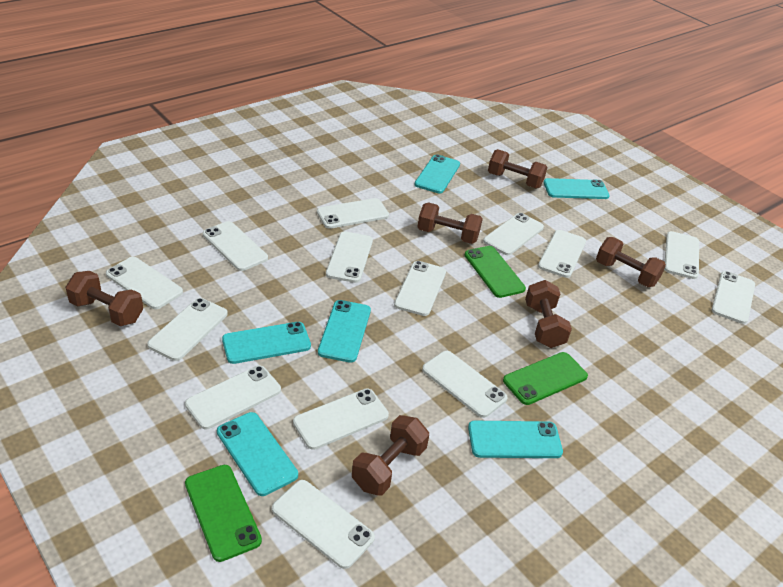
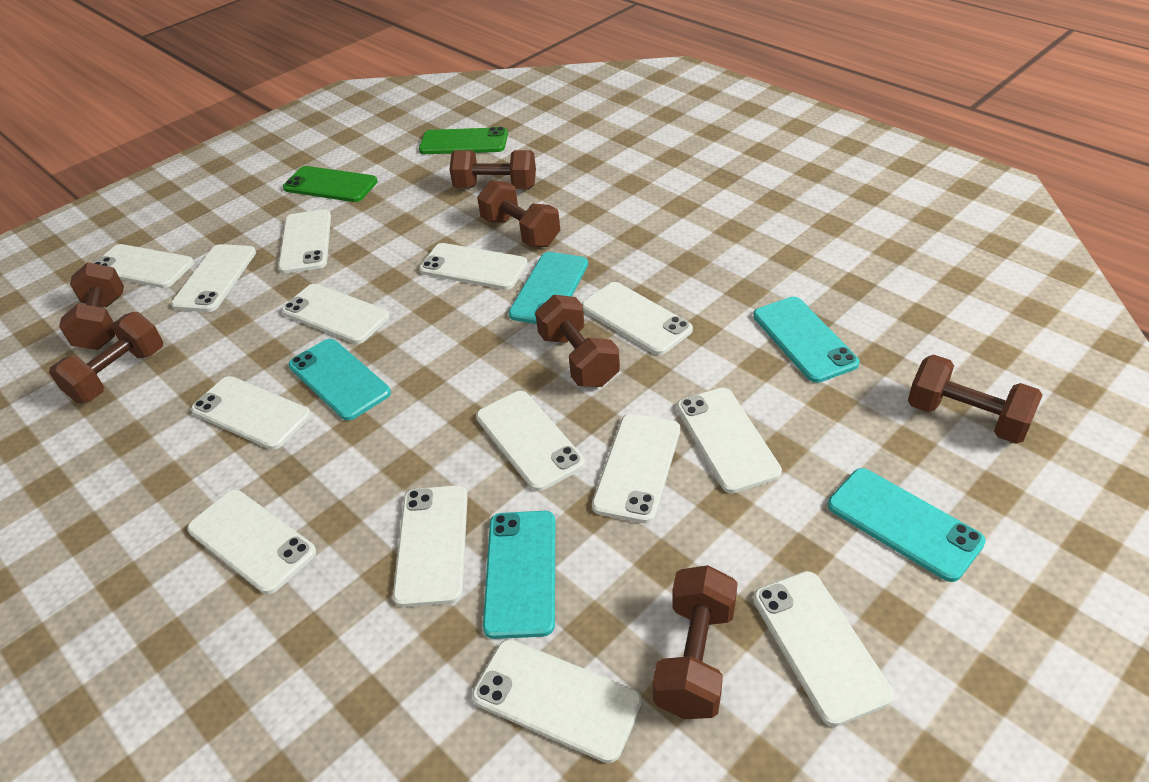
brown dumbbell: 6 -> 7
green phone: 3 -> 2
turquoise phone: 6 -> 5

